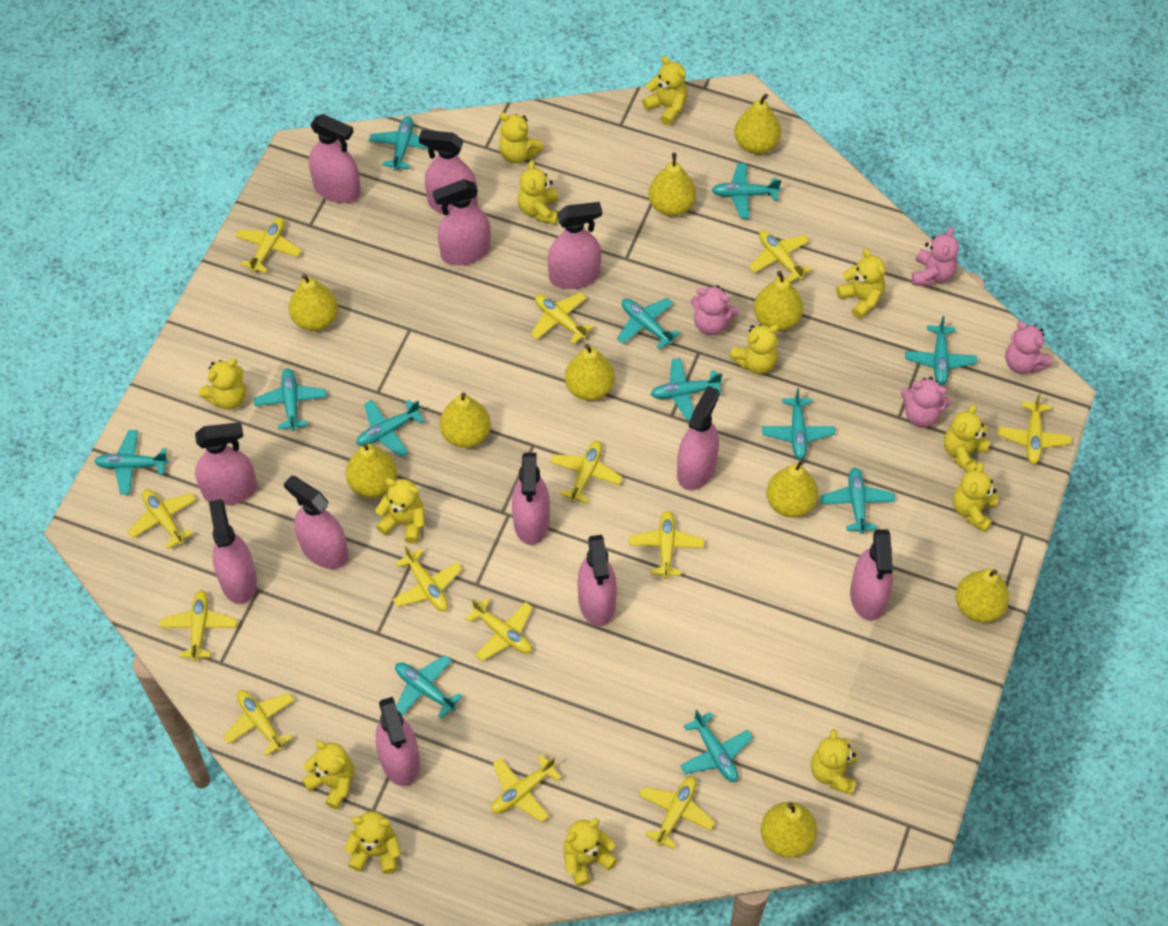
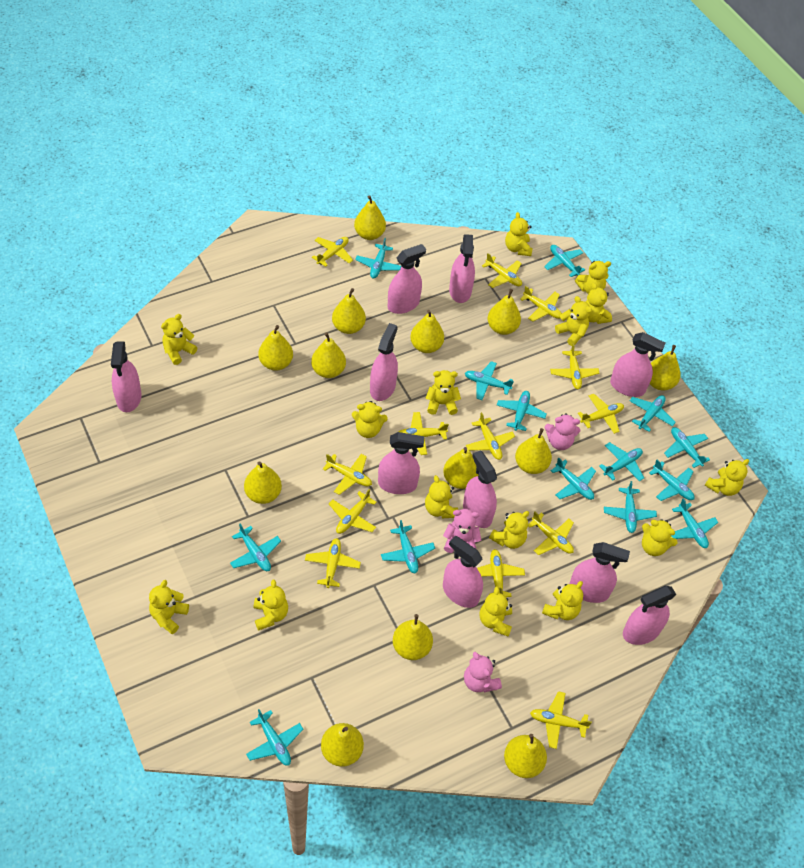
pink spray bottle: 12 -> 10
pink teddy bear: 4 -> 3
turquoise plane: 12 -> 14
yellow pear: 10 -> 13
yellow teddy bear: 13 -> 15

